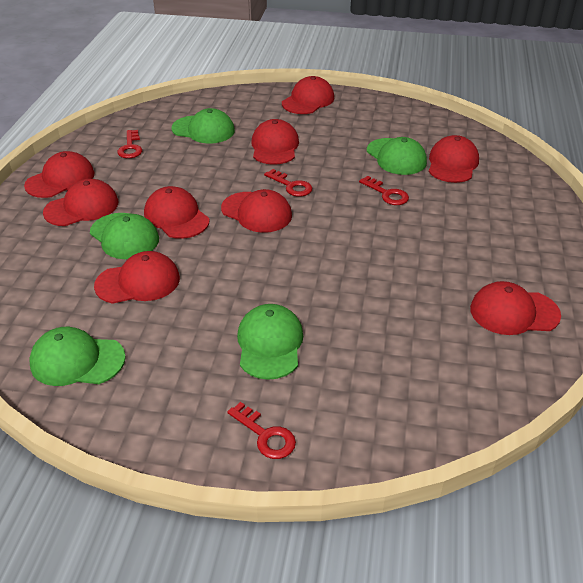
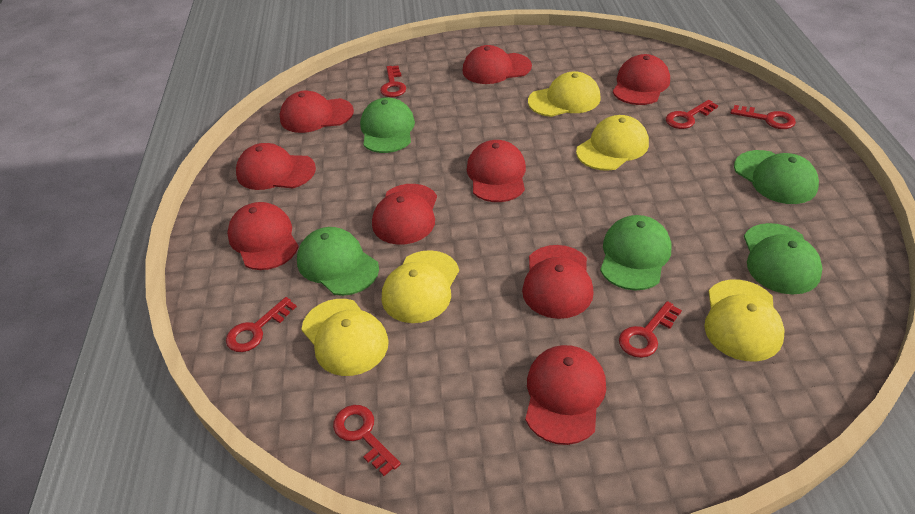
red key: 4 -> 6
yellow cap: 0 -> 5

